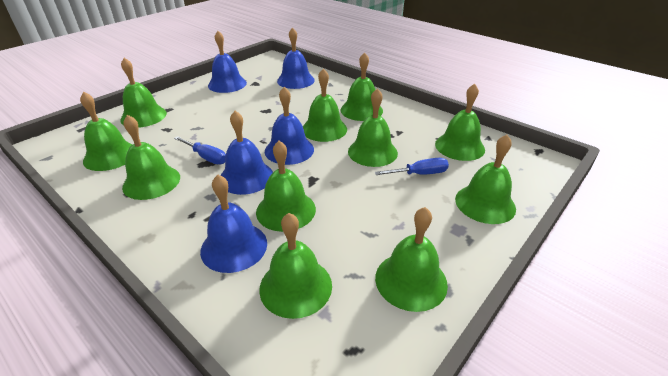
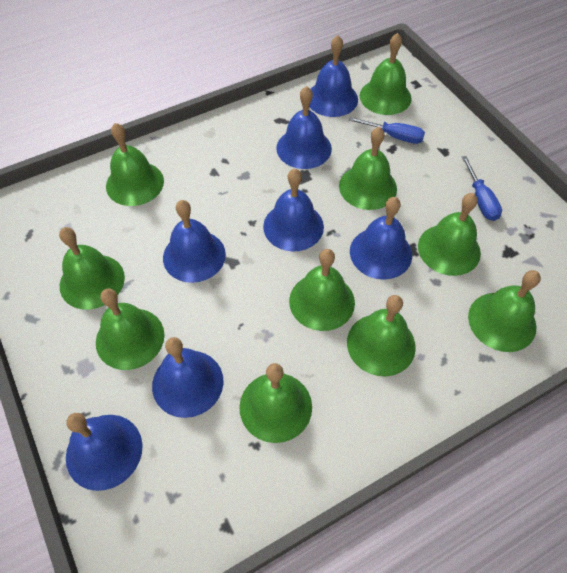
blue bell: 5 -> 7
green bell: 11 -> 10

